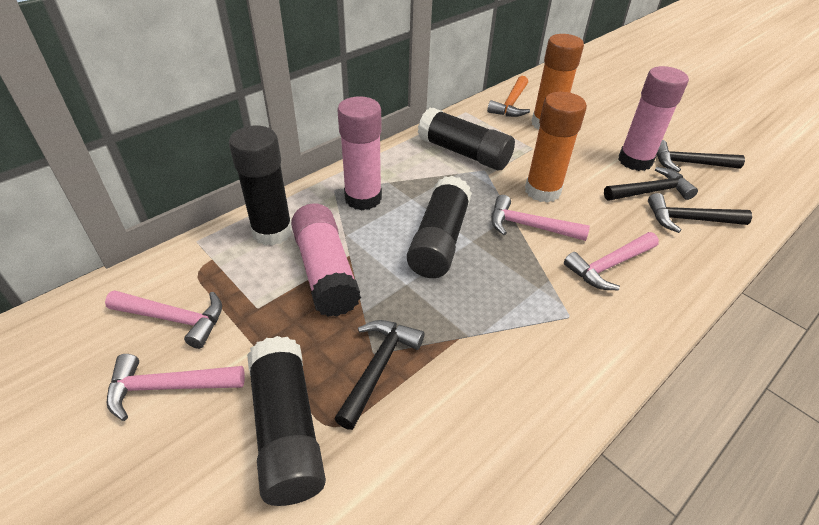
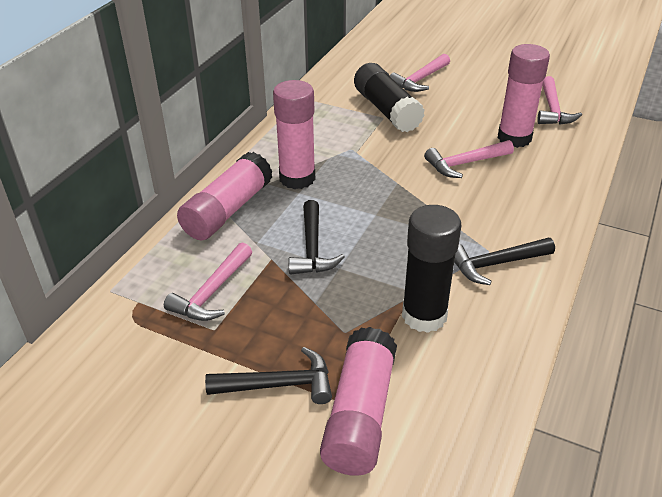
black glue stick: 4 -> 2
black hammer: 4 -> 3
orange glue stick: 2 -> 0
orange hammer: 1 -> 0
pink glue stick: 3 -> 4

